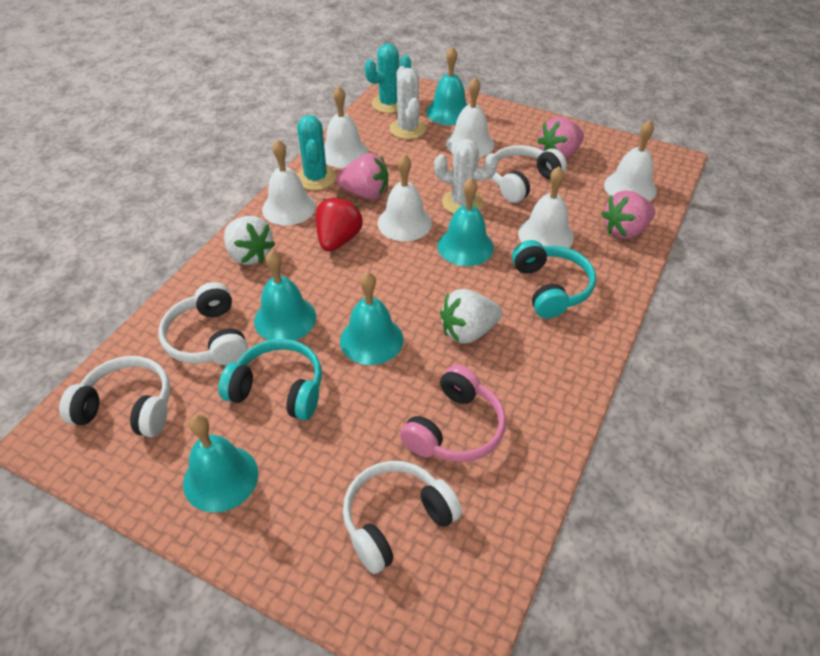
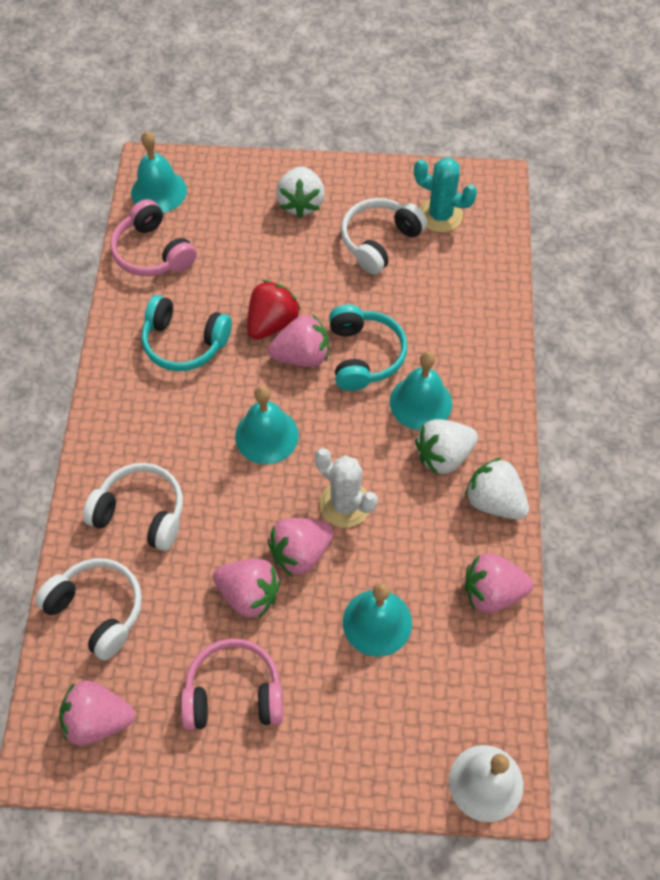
pink headphones: 1 -> 2
pink strawberry: 3 -> 5
turquoise bell: 5 -> 4
turquoise cactus: 2 -> 1
white bell: 6 -> 1
white cactus: 2 -> 1
white headphones: 4 -> 3
white strawberry: 2 -> 3

